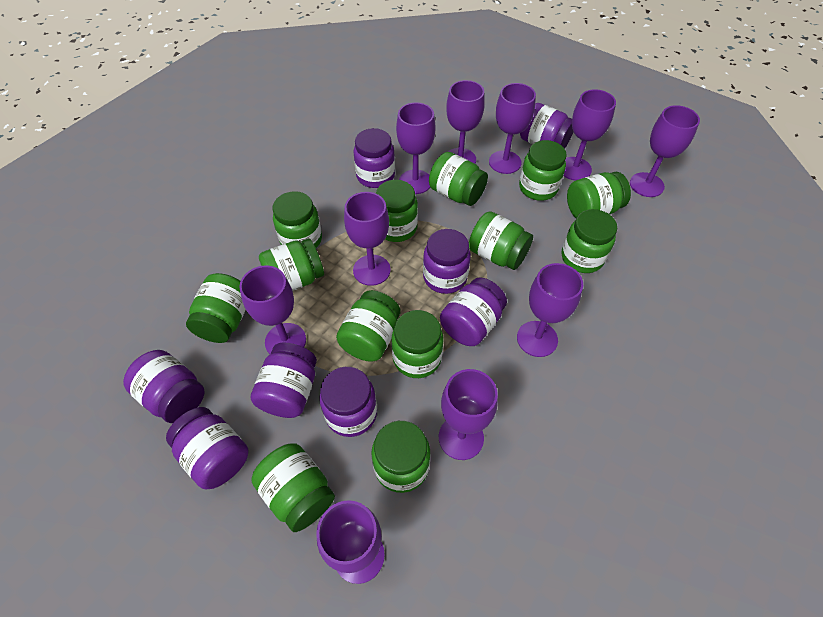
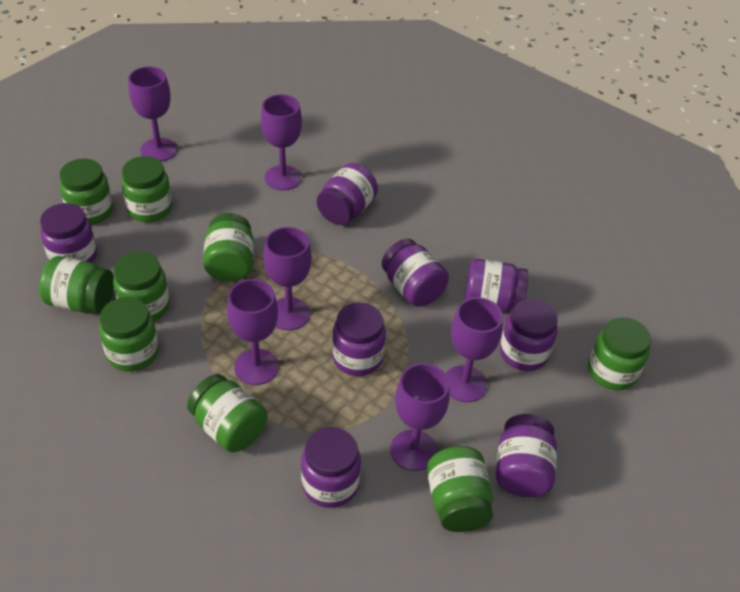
green jar: 13 -> 9
purple goblet: 10 -> 6

